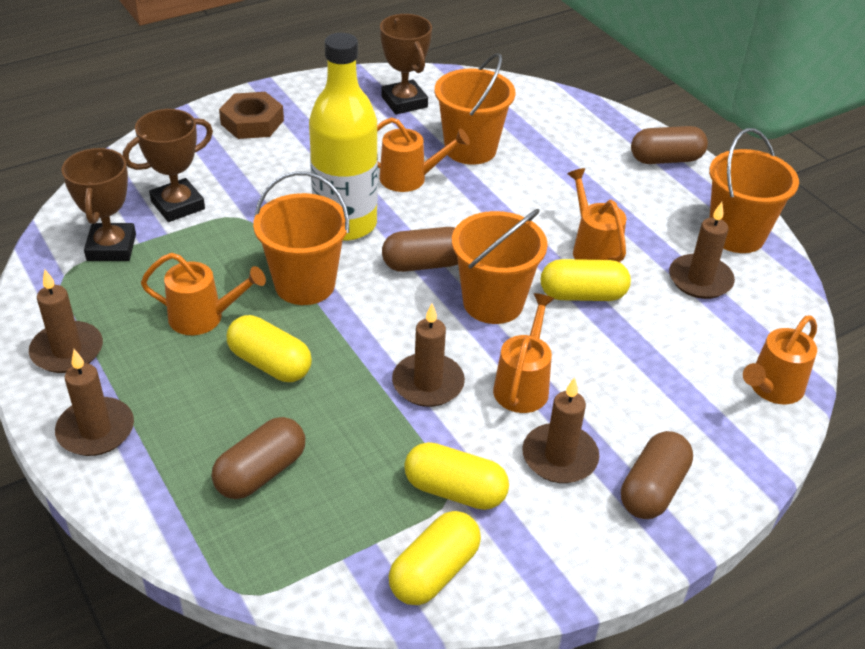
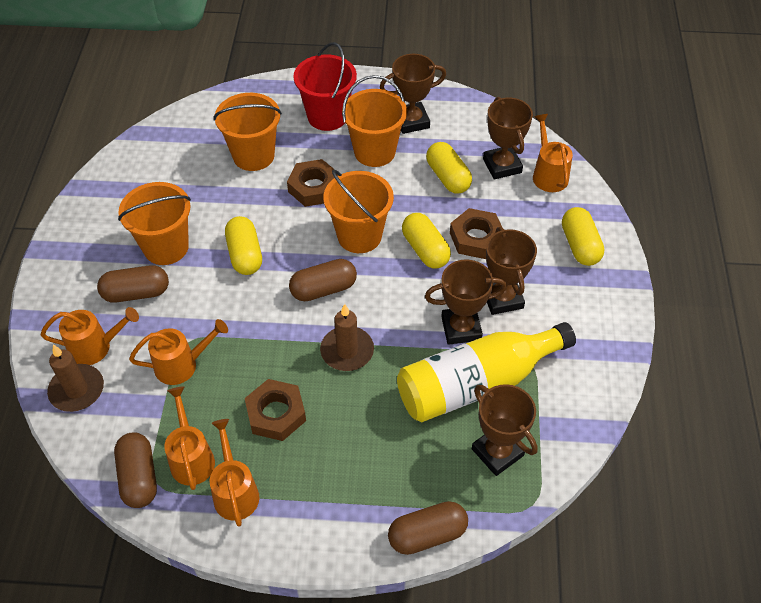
brown candle: 5 -> 2
brown nut: 1 -> 3
brown trophy: 3 -> 5
red bucket: 0 -> 1

